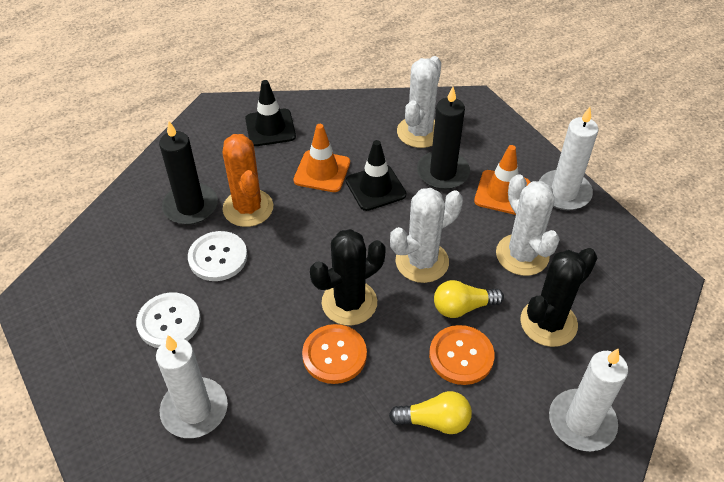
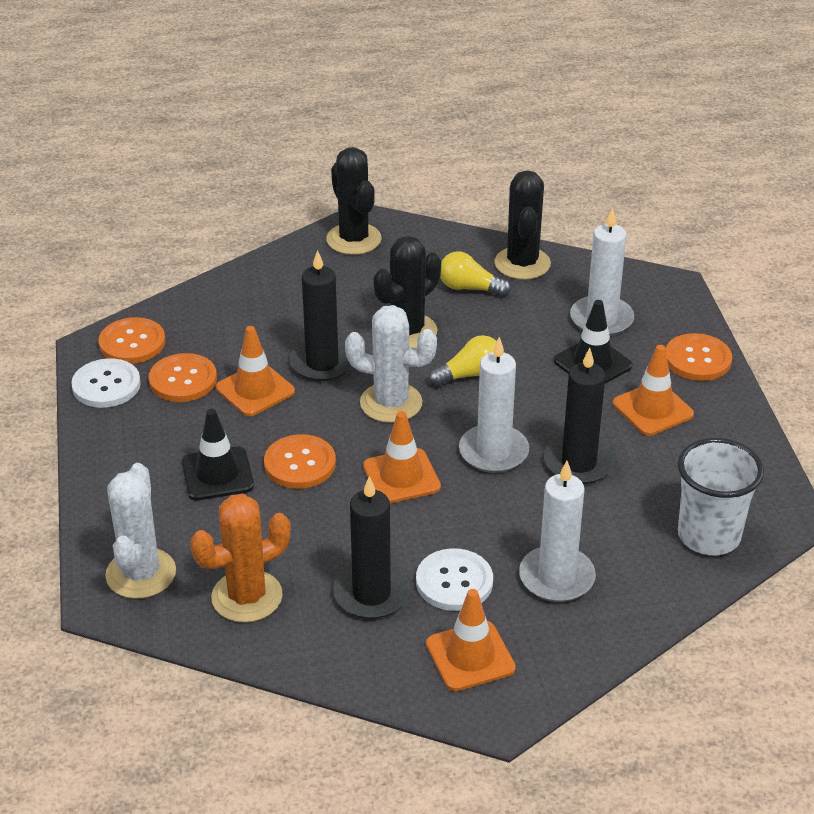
black cactus: 2 -> 3
black candle: 2 -> 3
orange button: 2 -> 4
orange traffic cone: 2 -> 4
white cactus: 3 -> 2
white cup: 0 -> 1

